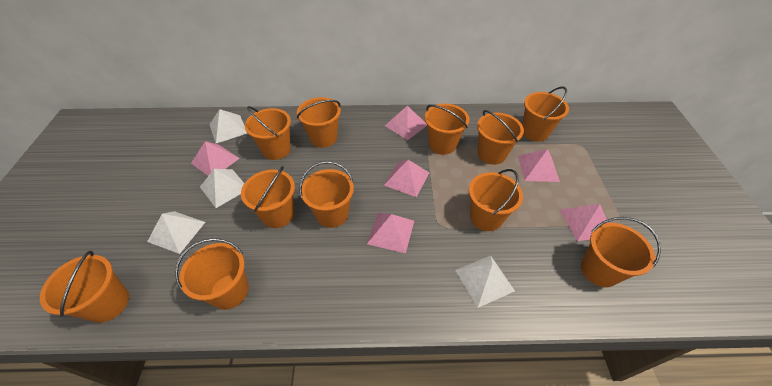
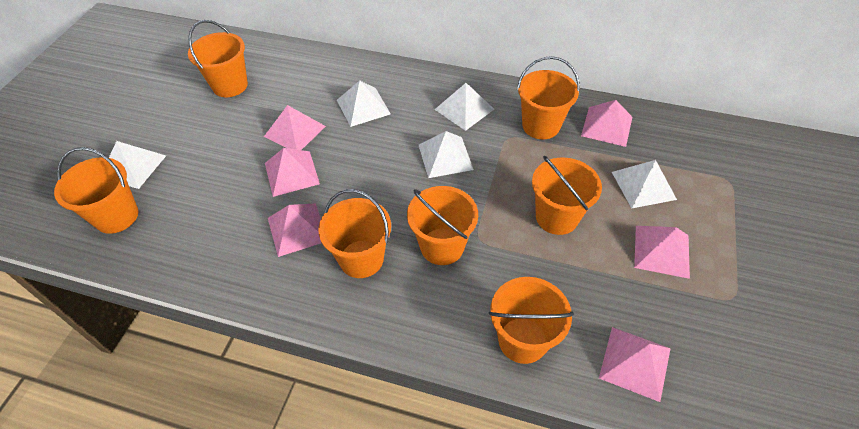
orange bucket: 11 -> 7
white pyramid: 4 -> 5

